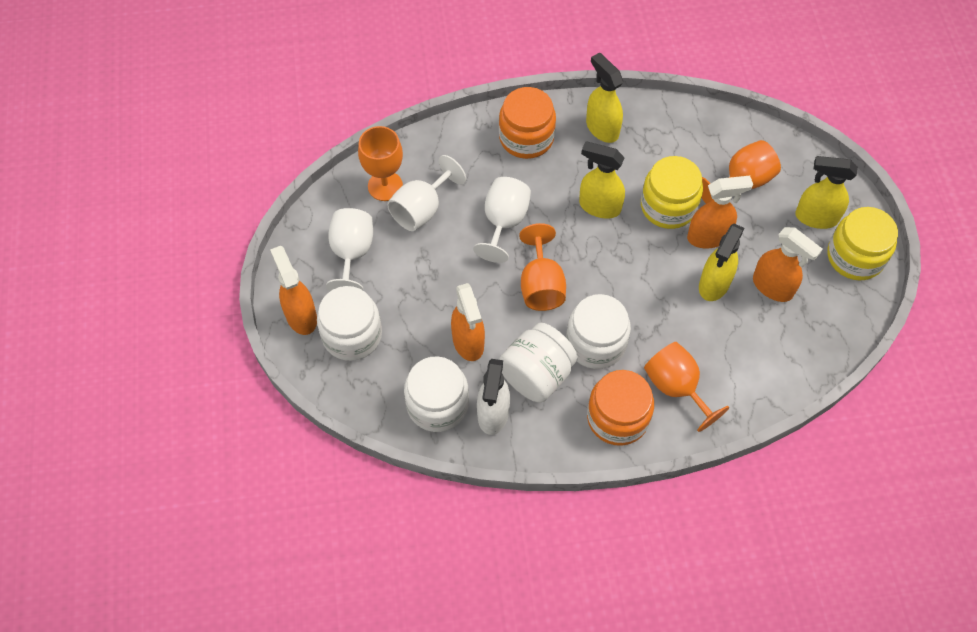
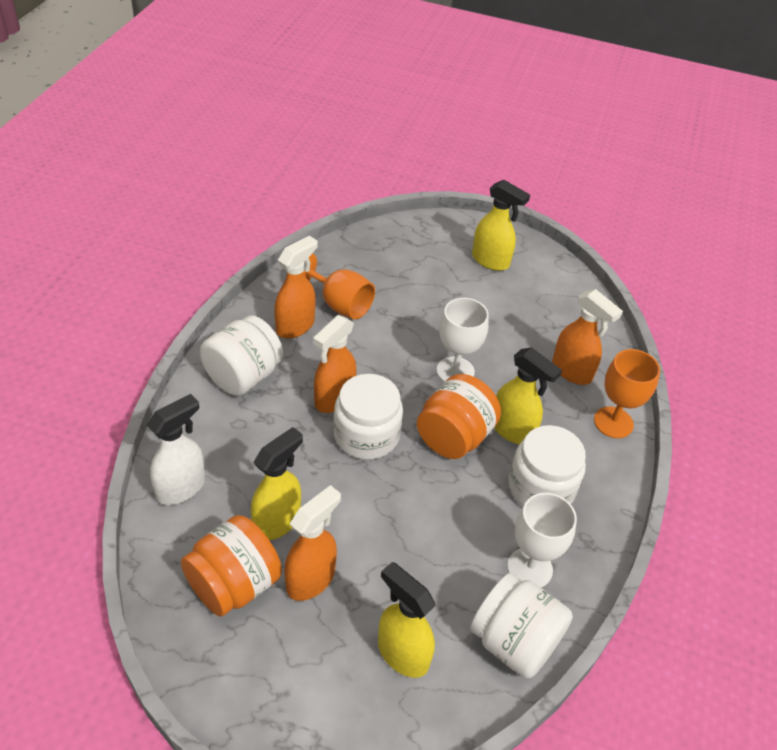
orange goblet: 4 -> 2
white goblet: 3 -> 2
yellow jar: 2 -> 0

